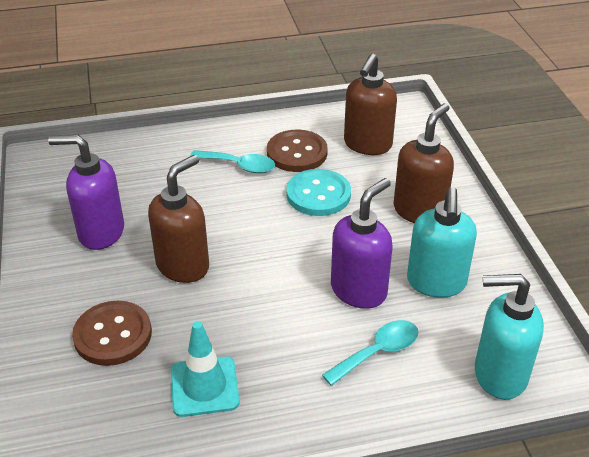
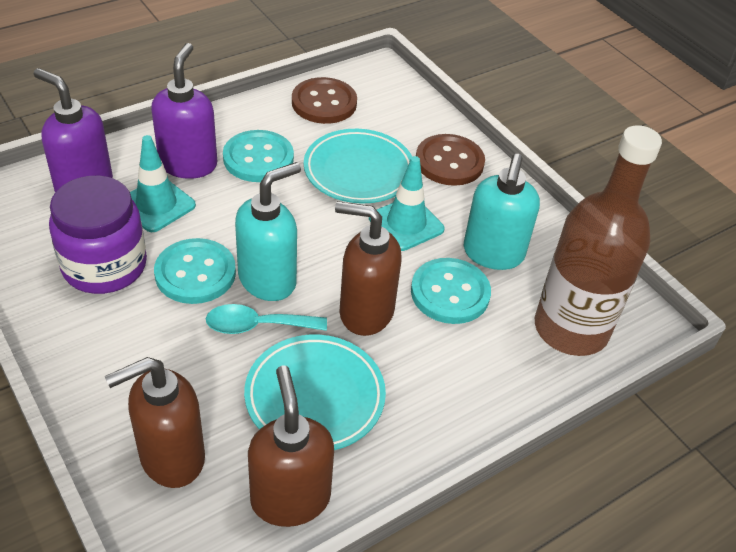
brown bottle: 0 -> 1
purple jar: 0 -> 1
turquoise button: 1 -> 3
turquoise plate: 0 -> 2
turquoise spoon: 2 -> 1
turquoise traffic cone: 1 -> 2

